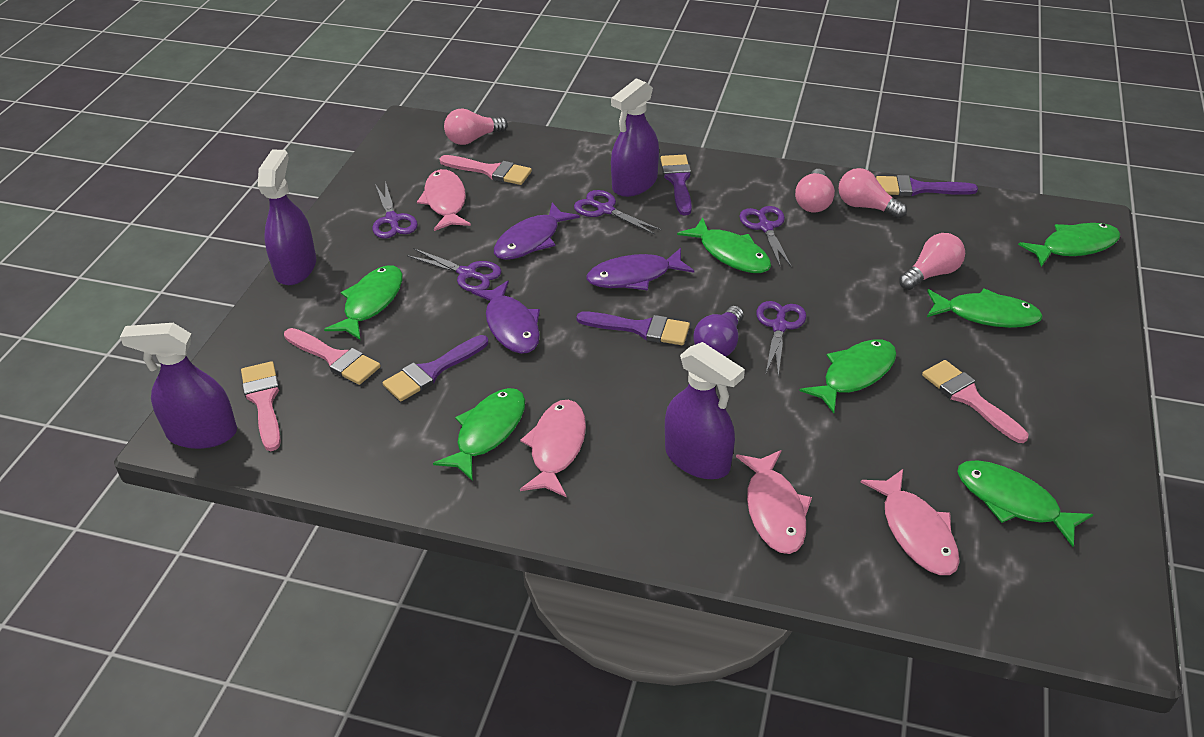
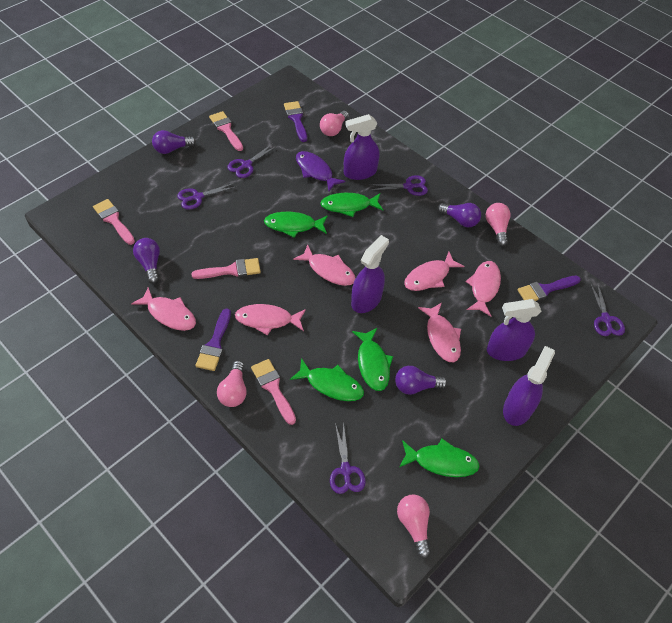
green fish: 7 -> 5
pink fish: 4 -> 6
purple brush: 4 -> 3
purple fish: 3 -> 1
purple light bulb: 1 -> 4

